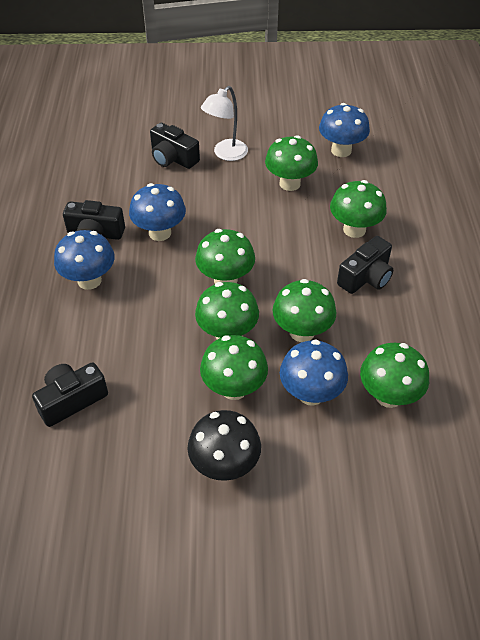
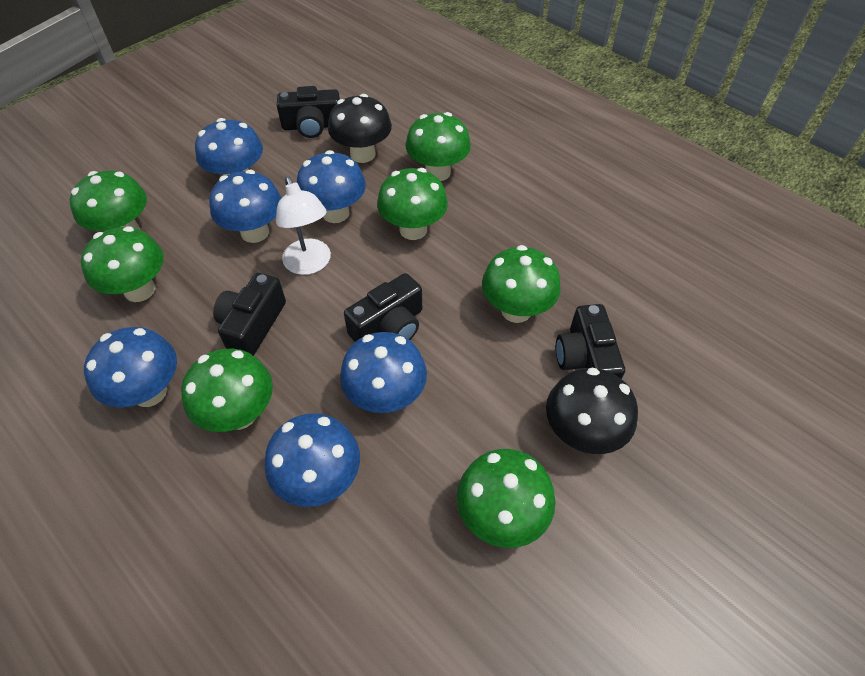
black mushroom: 1 -> 2
blue mushroom: 4 -> 6

